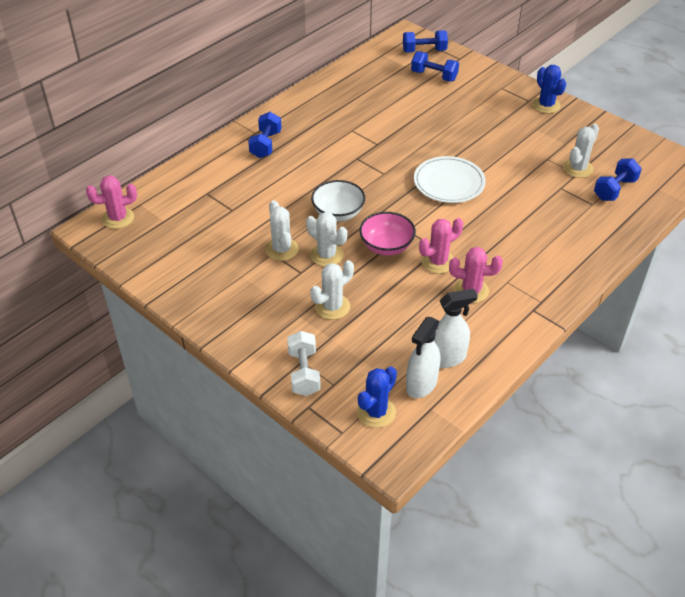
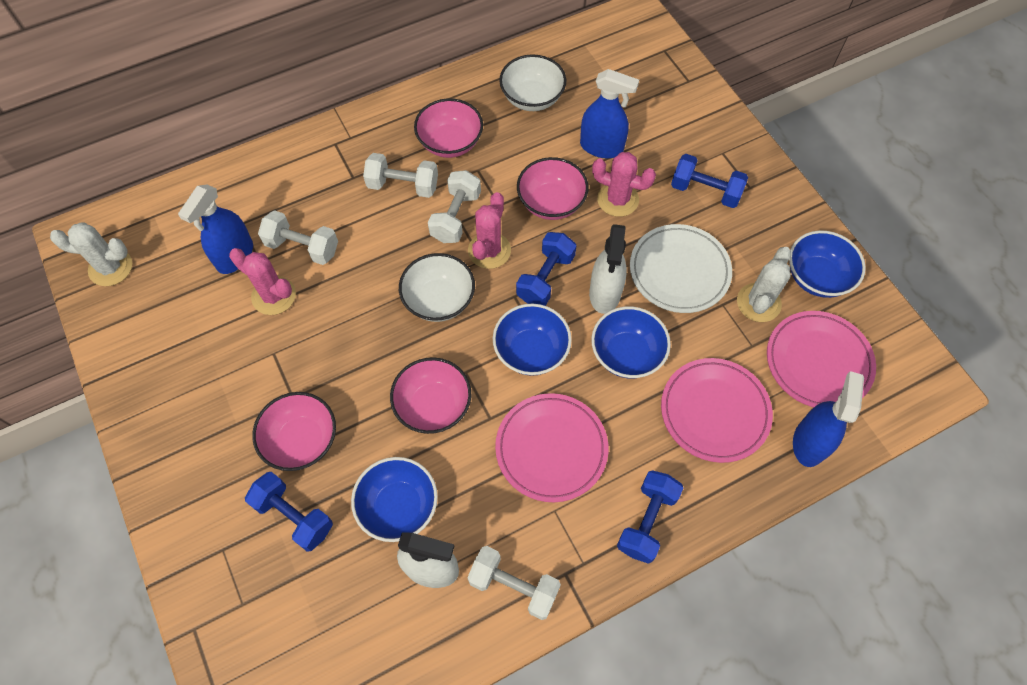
blue bowl: 0 -> 4
blue cactus: 2 -> 0
blue spray bottle: 0 -> 3
pink bowl: 1 -> 4
pink plate: 0 -> 3
white bowl: 1 -> 2
white cactus: 4 -> 2
white dumbbell: 1 -> 4

